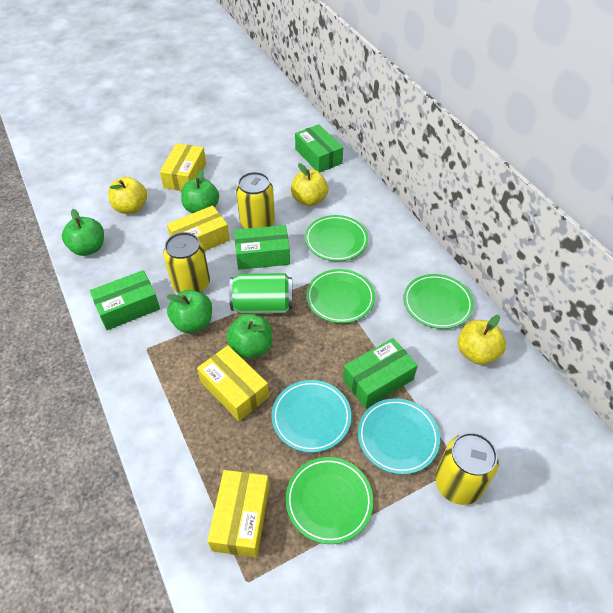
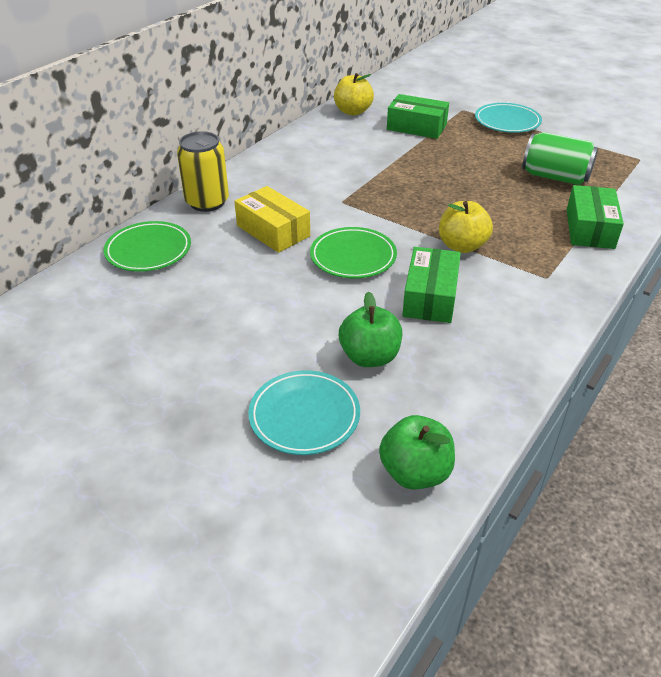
green apple: 4 -> 2
green box: 4 -> 3
green plate: 4 -> 2
yellow apple: 3 -> 2
yellow box: 4 -> 1
yellow can: 3 -> 1

